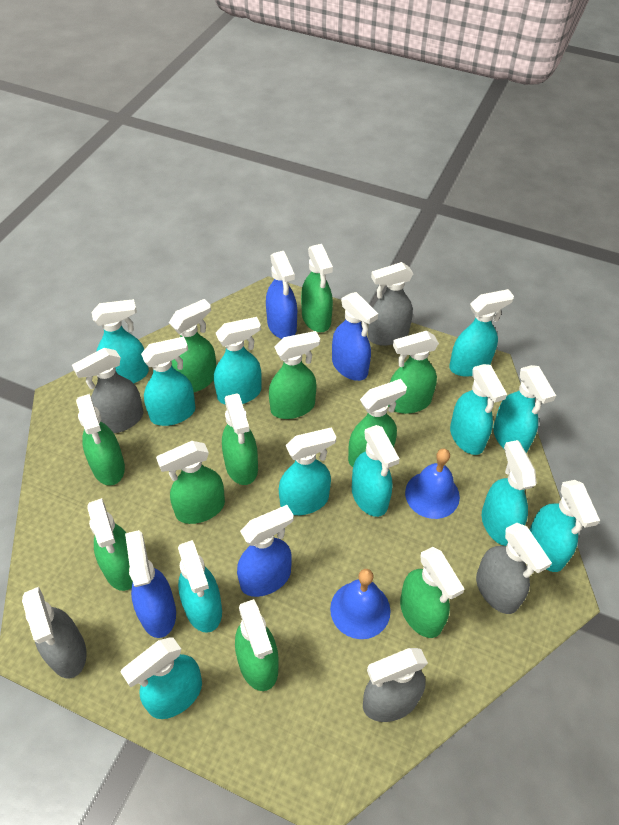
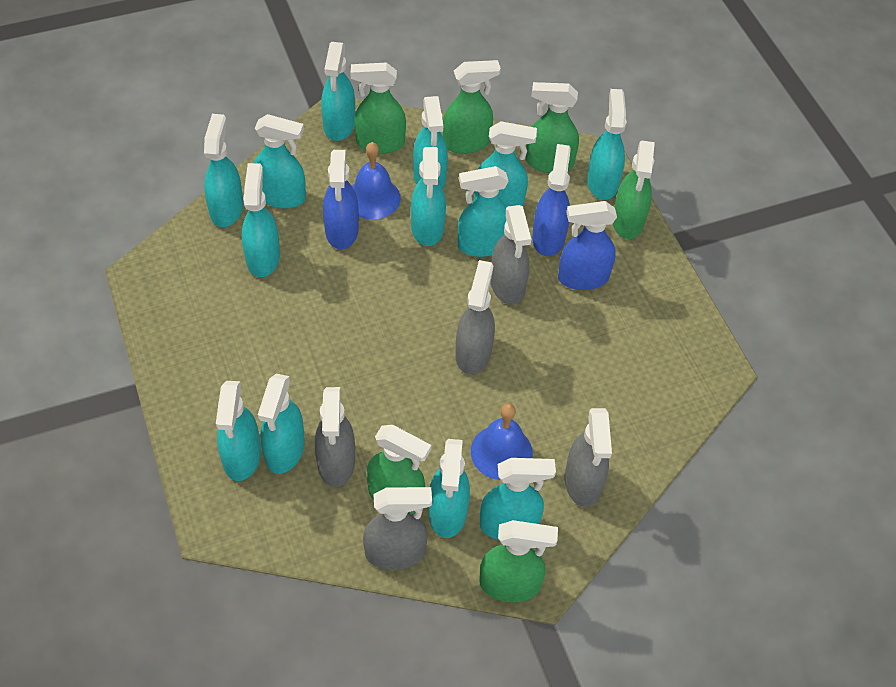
blue spray bottle: 4 -> 3
green spray bottle: 11 -> 6
turquoise spray bottle: 12 -> 13

